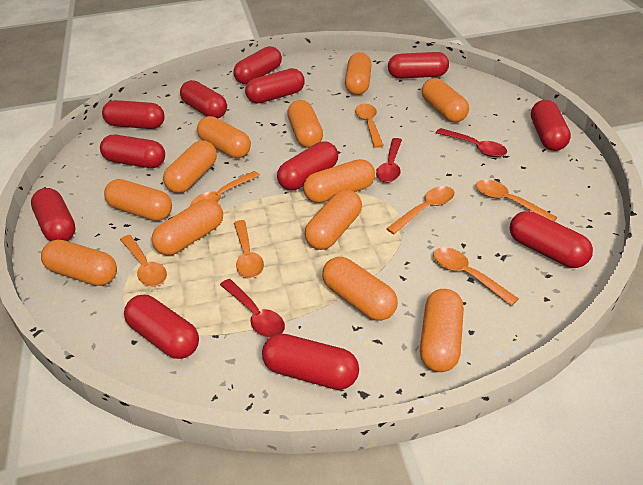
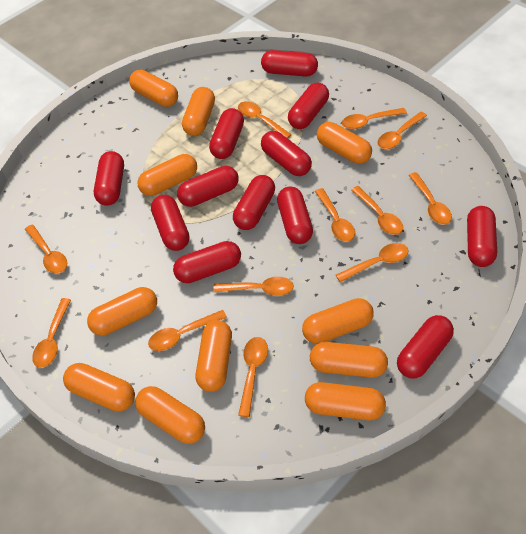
orange capsule: 12 -> 11
orange spoon: 7 -> 12
red spoon: 3 -> 0

